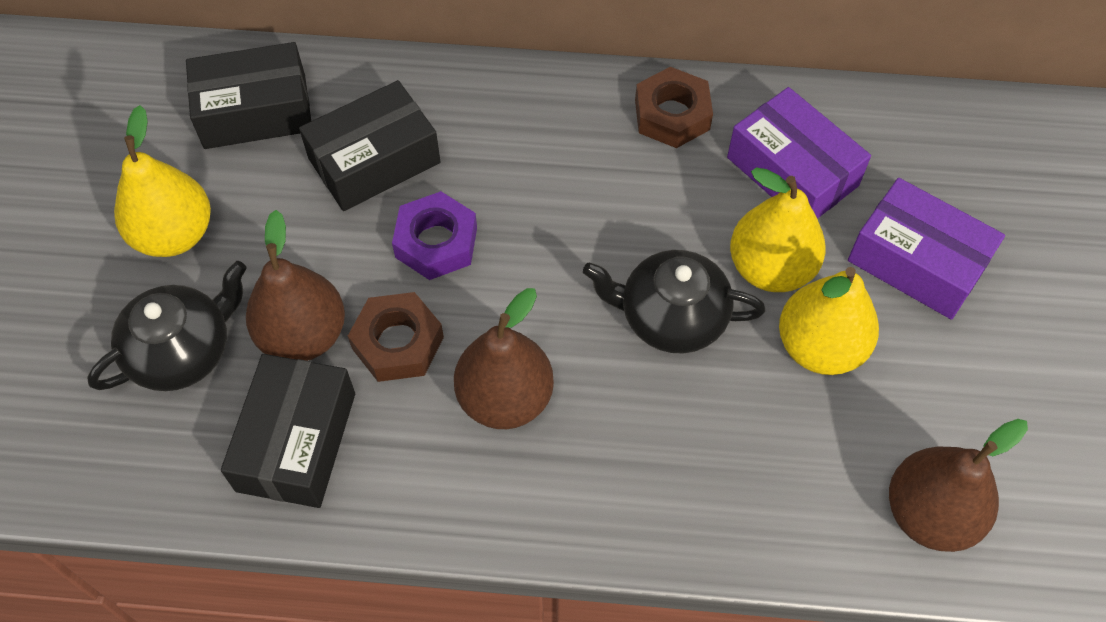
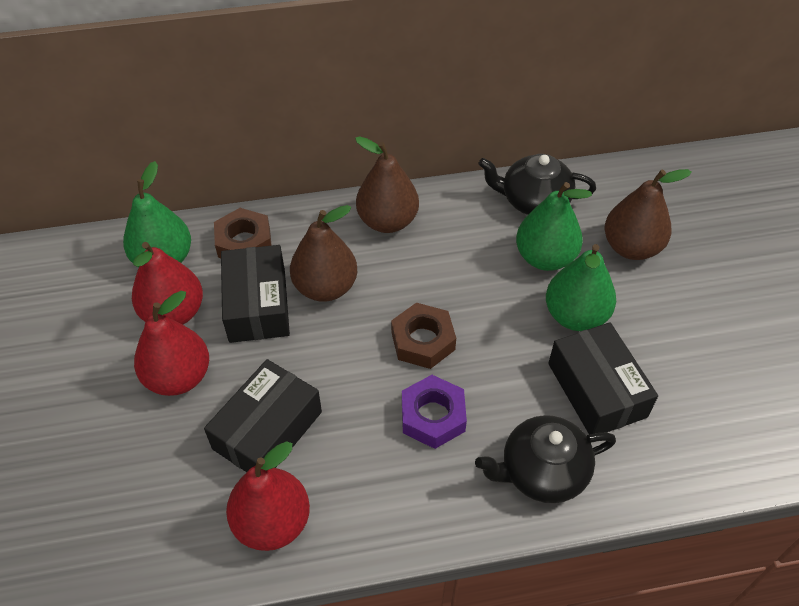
green pear: 0 -> 3
purple box: 2 -> 0
red pear: 0 -> 3
yellow pear: 3 -> 0

